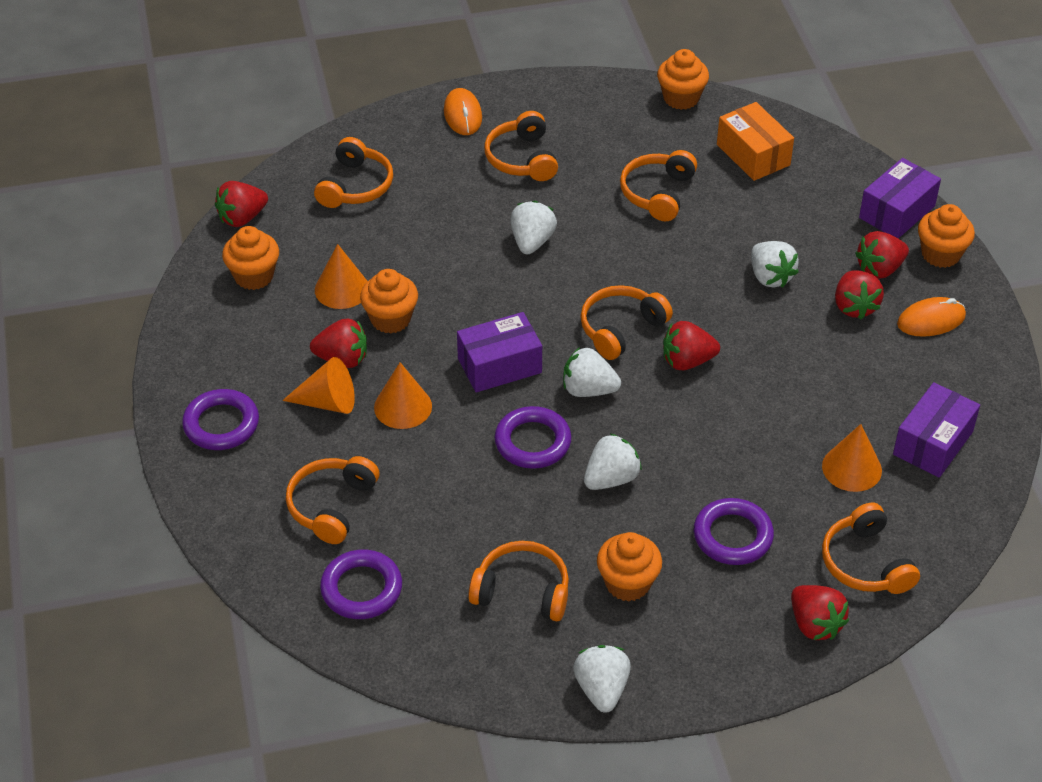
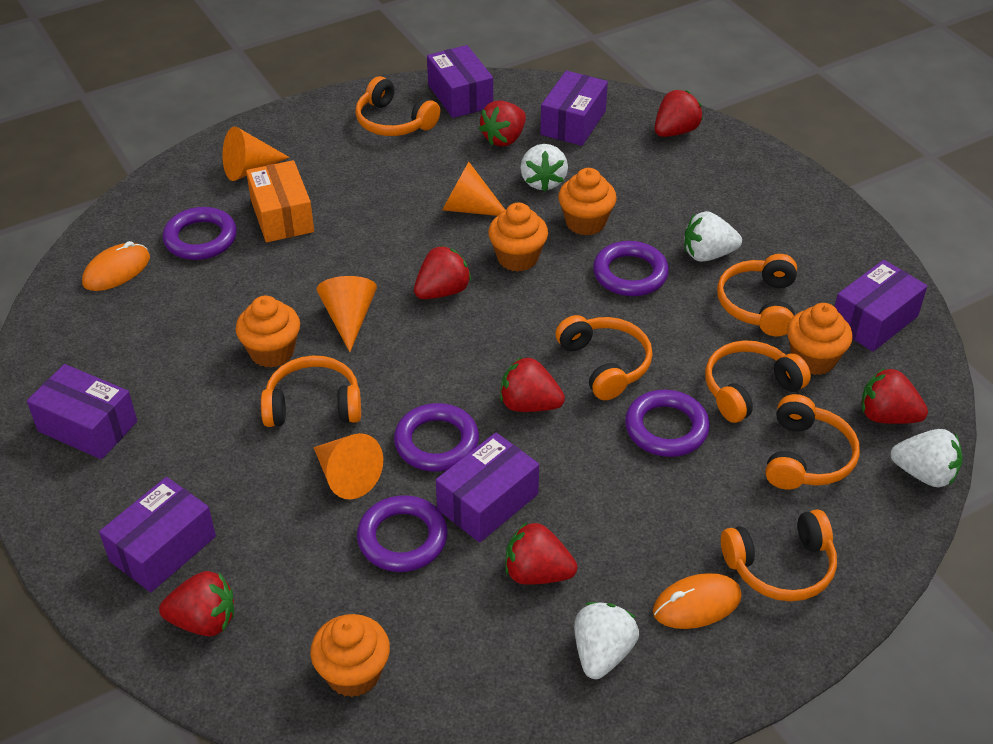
purple box: 3 -> 6
purple ring: 4 -> 5
red strawberry: 6 -> 7
white strawberry: 5 -> 4

